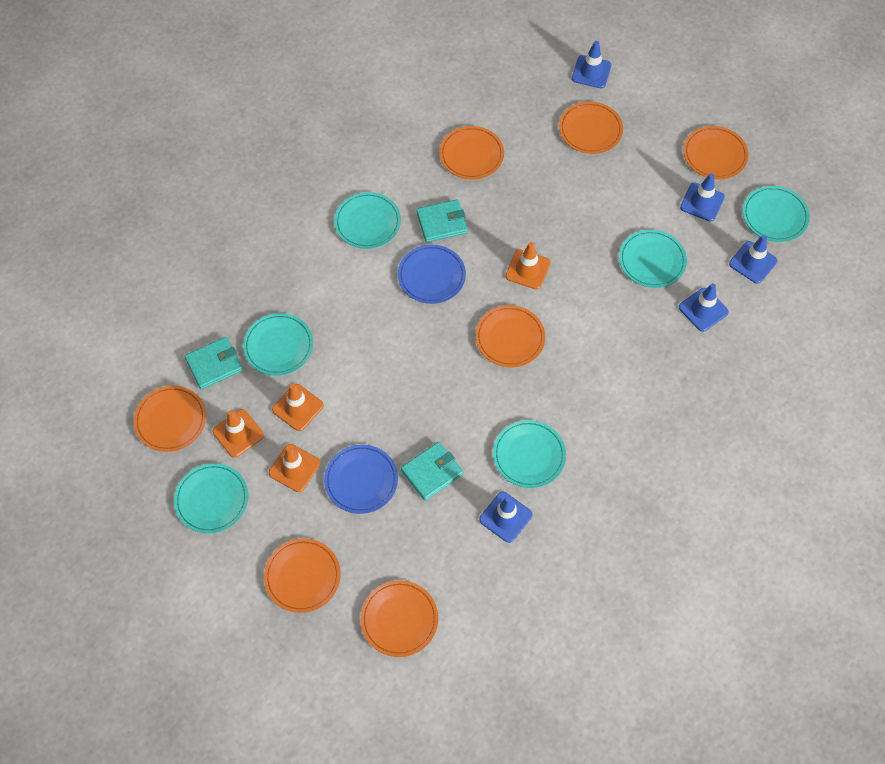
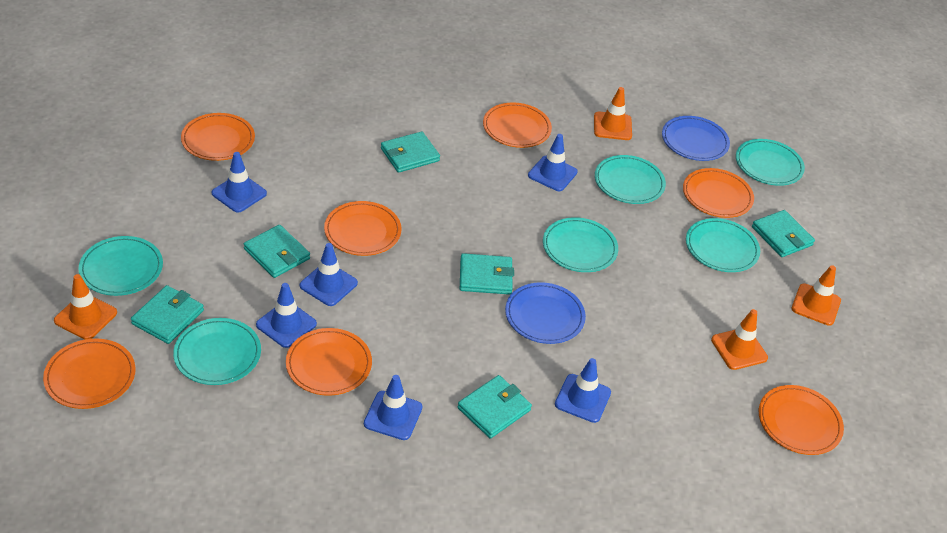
blue traffic cone: 5 -> 6
turquoise wallet: 3 -> 6

